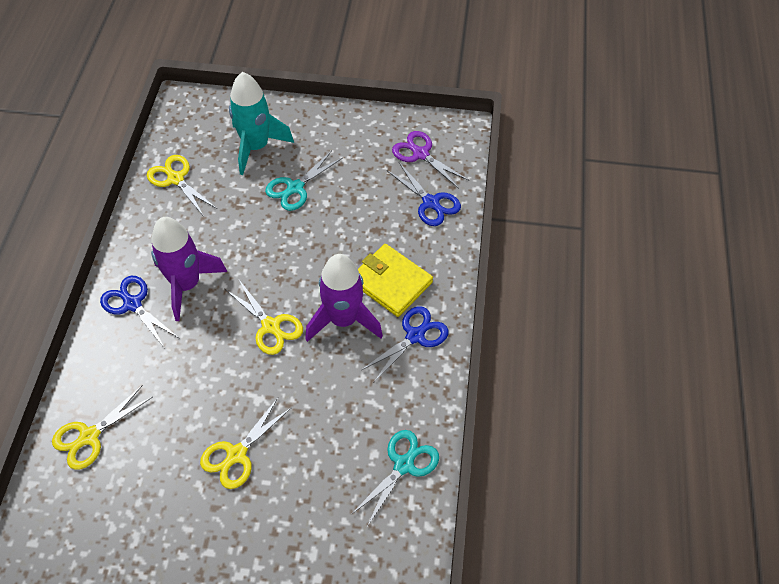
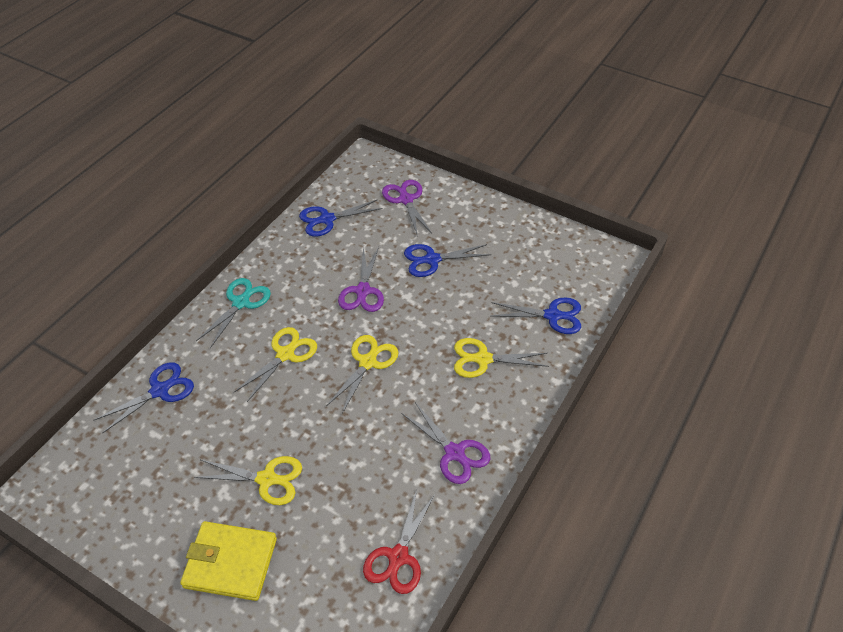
blue scissors: 3 -> 4
purple rocket: 2 -> 0
purple scissors: 1 -> 3
red scissors: 0 -> 1
turquoise rocket: 1 -> 0
turquoise scissors: 2 -> 1

